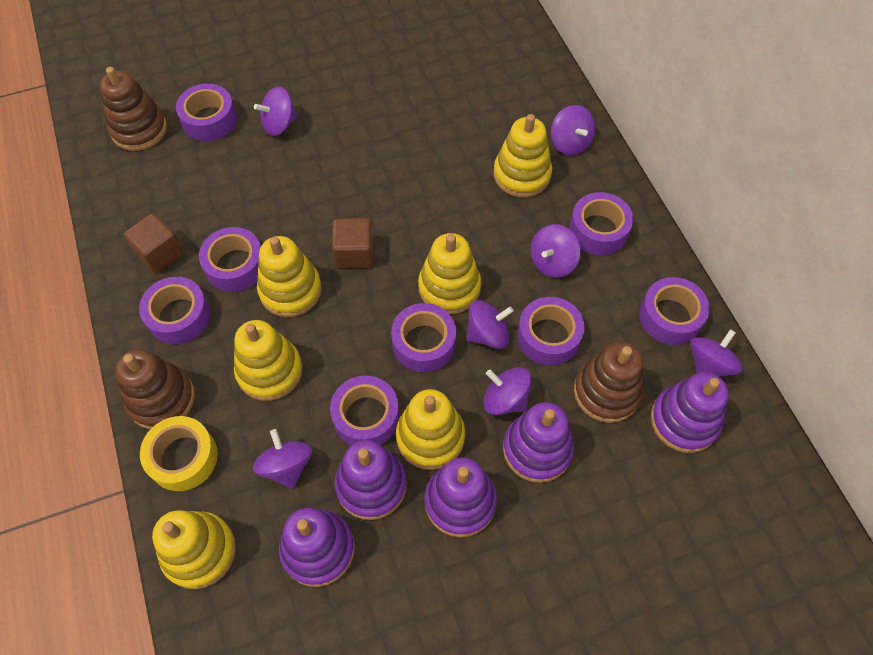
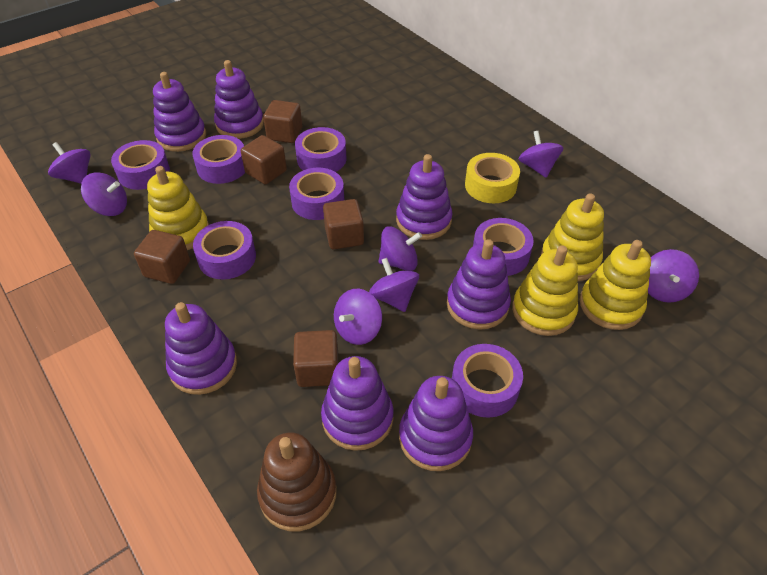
brown cube: 2 -> 5
brown stacking toy: 3 -> 1
purple stacking toy: 5 -> 7
purple tape: 8 -> 7
yellow stacking toy: 6 -> 4

